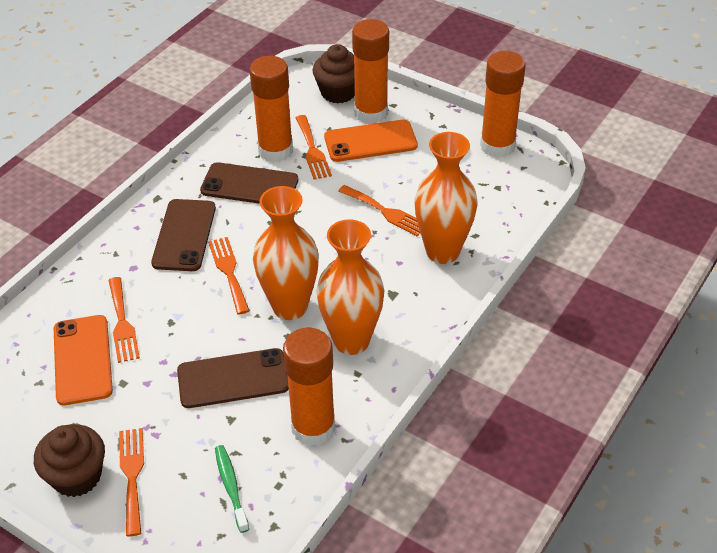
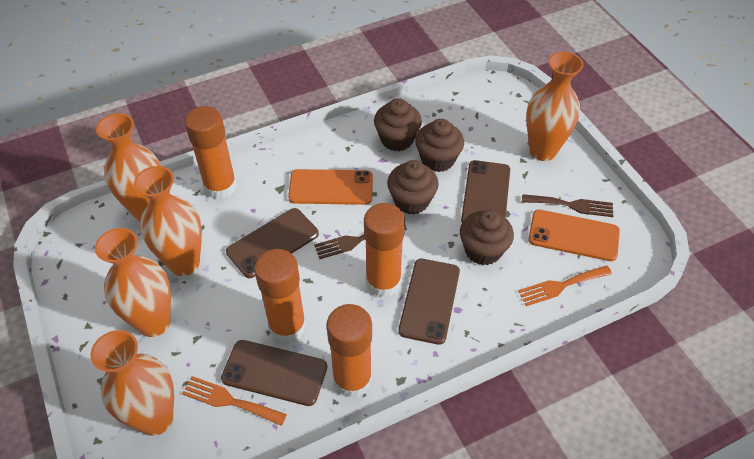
brown cupcake: 2 -> 4
brown fork: 0 -> 2
brown phone: 3 -> 4
green toothbrush: 1 -> 0
orange fork: 5 -> 2
orange vase: 3 -> 5

